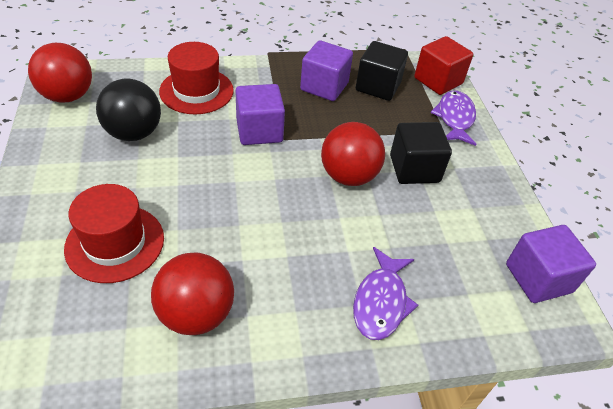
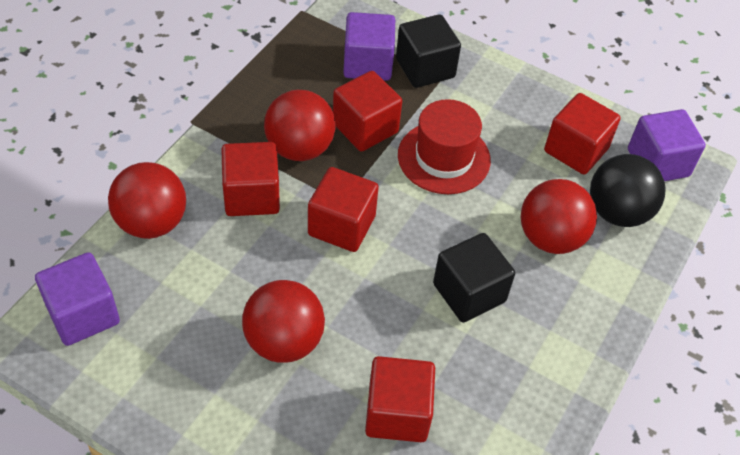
purple fish: 2 -> 0
red ball: 3 -> 4
red cube: 1 -> 5
red hat: 2 -> 1

